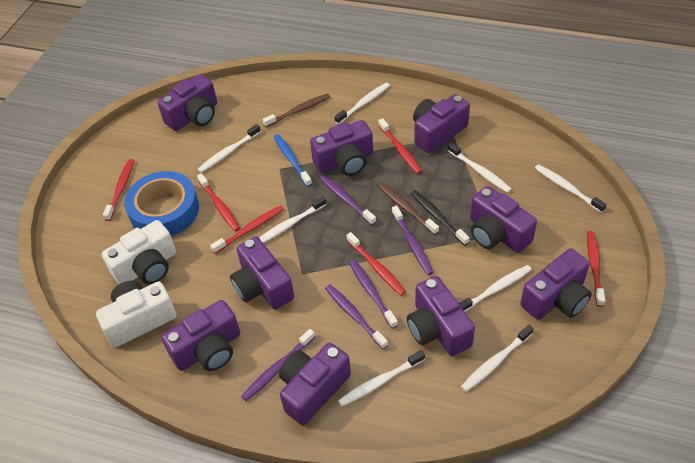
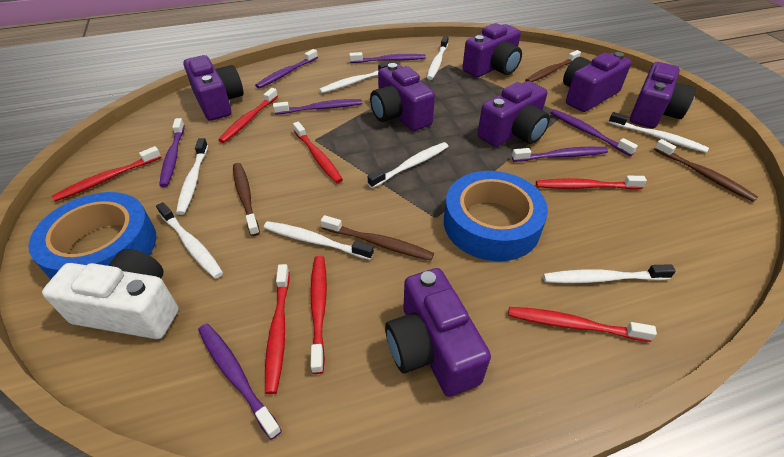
black toothbrush: 1 -> 0
blue tape: 1 -> 2
blue toothbrush: 1 -> 0
brown toothbrush: 2 -> 4
purple camera: 9 -> 7
purple toothbrush: 5 -> 7
red toothbrush: 6 -> 7
white camera: 2 -> 1

